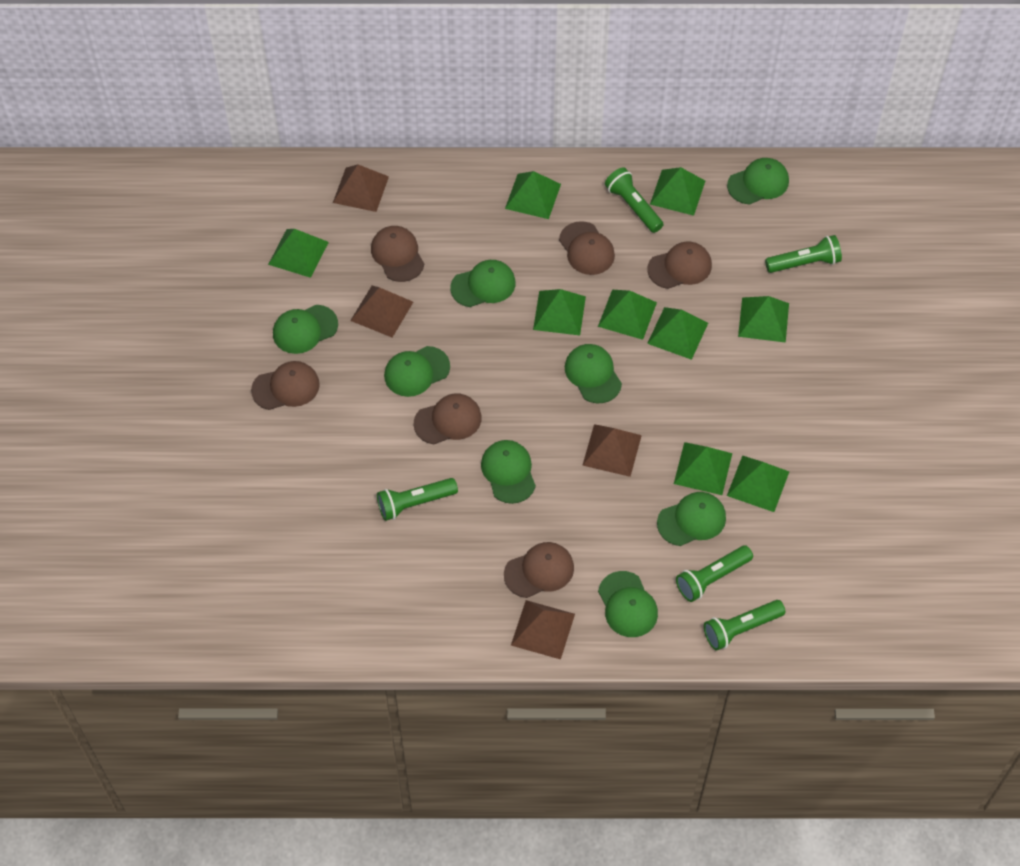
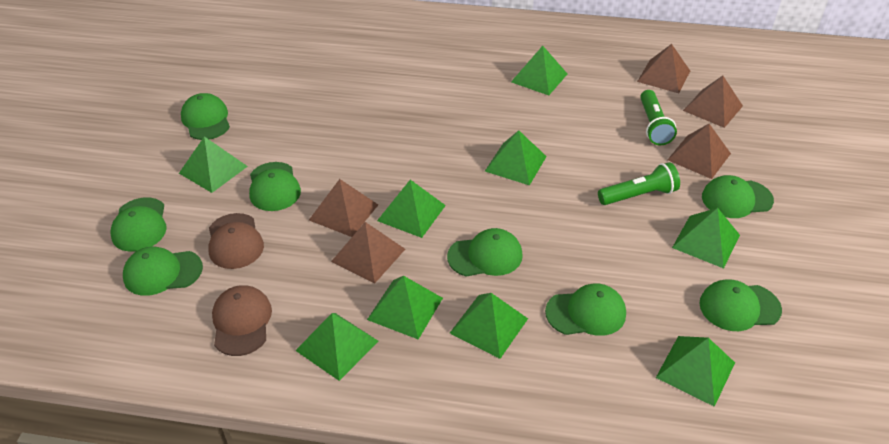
brown cap: 6 -> 2
brown pyramid: 4 -> 5
green flashlight: 5 -> 2

